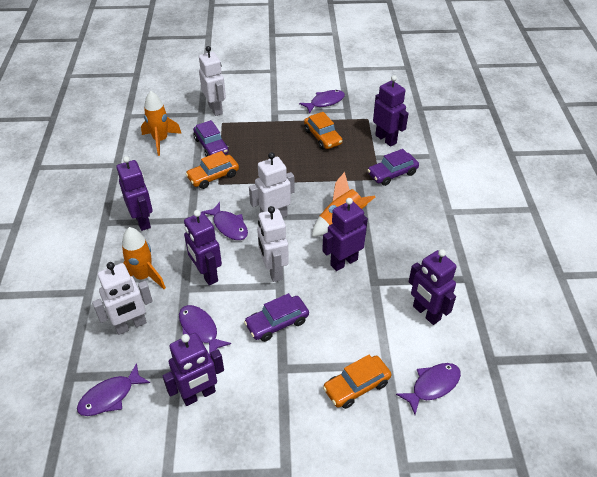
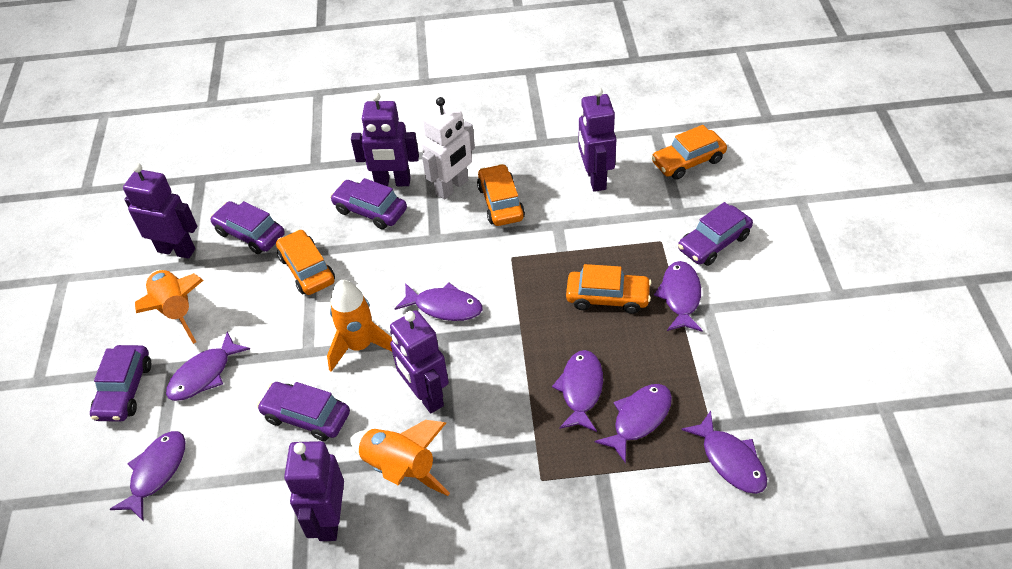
orange car: 3 -> 4
purple car: 3 -> 5
purple fish: 5 -> 7
purple robot: 6 -> 5
white robot: 4 -> 1

